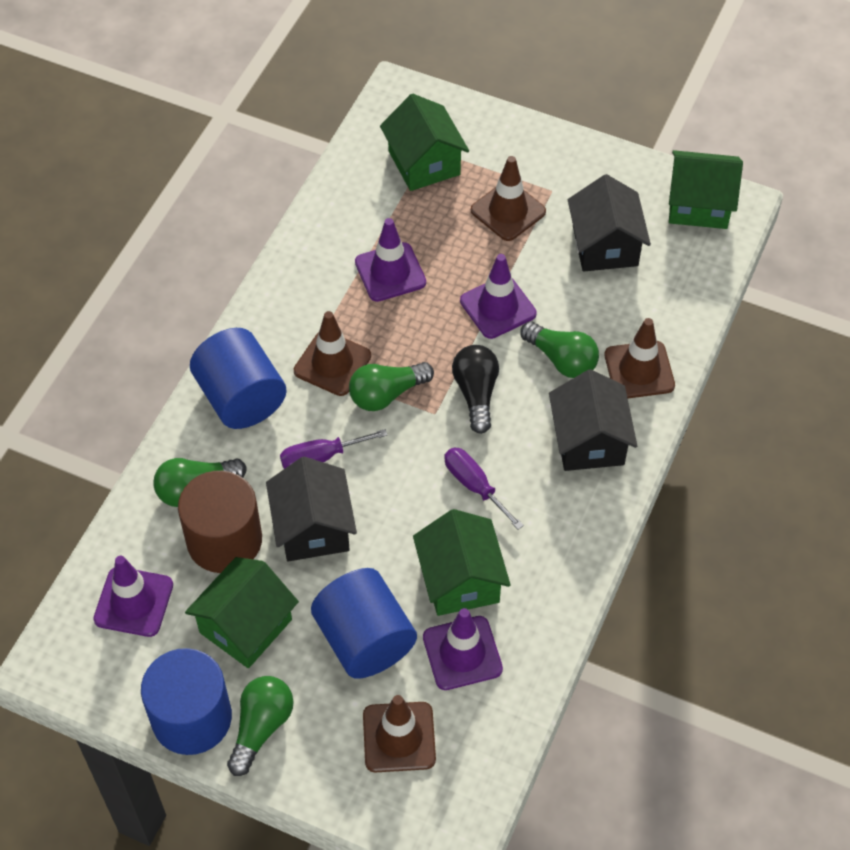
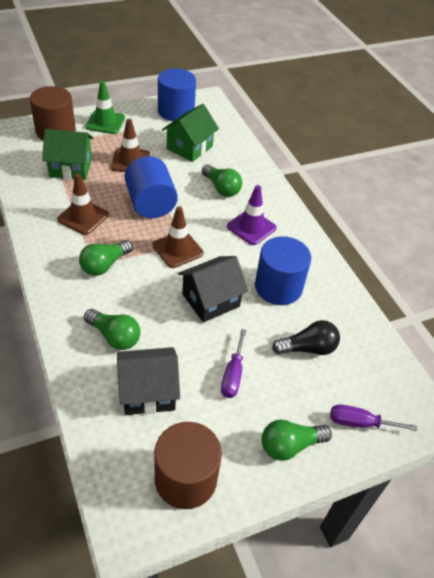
black house: 3 -> 2
brown cylinder: 1 -> 2
brown traffic cone: 4 -> 3
green house: 4 -> 2
green traffic cone: 0 -> 1
purple traffic cone: 4 -> 1

